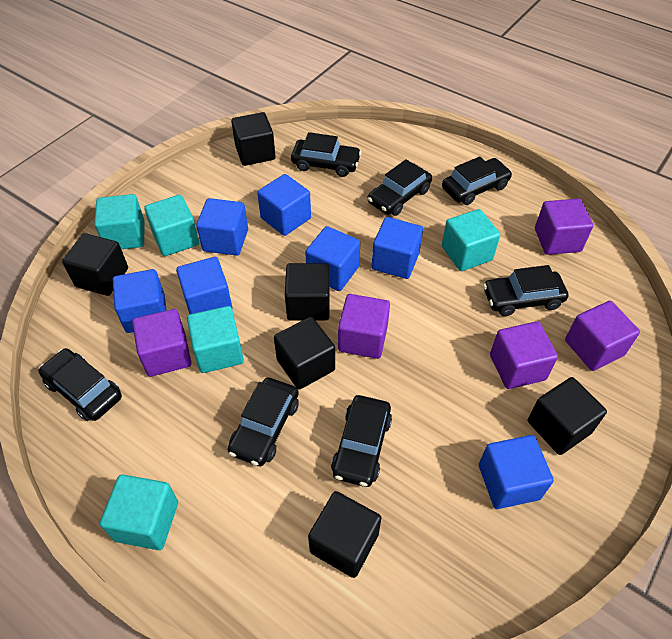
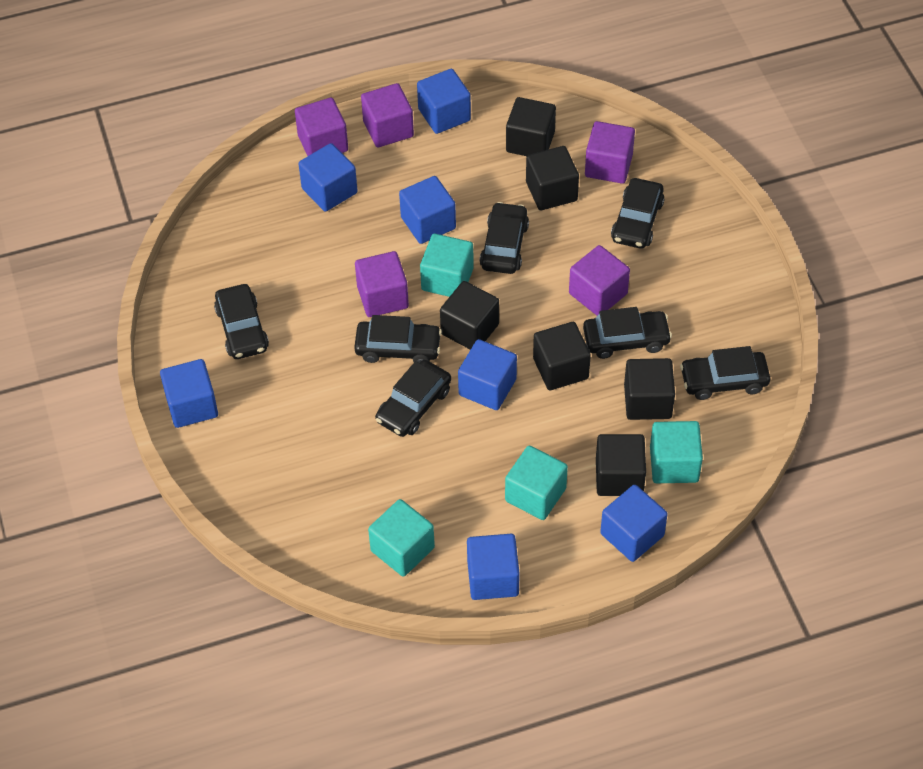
turquoise cube: 5 -> 4

